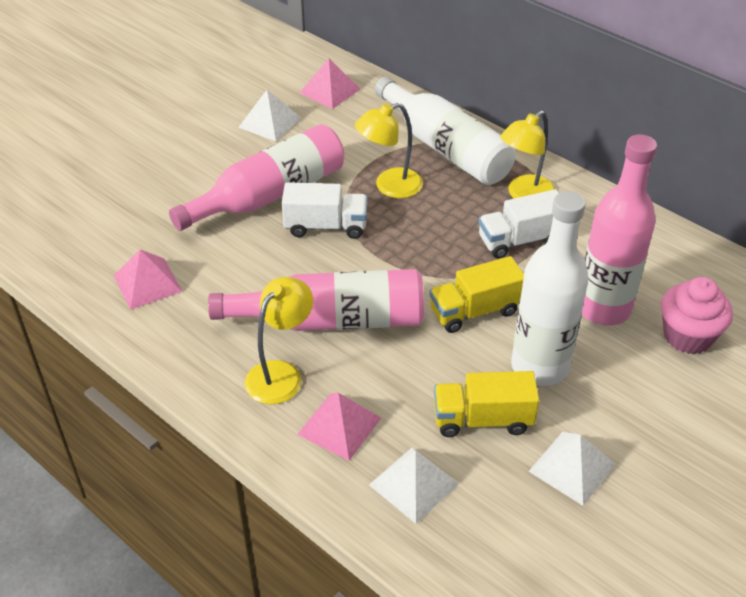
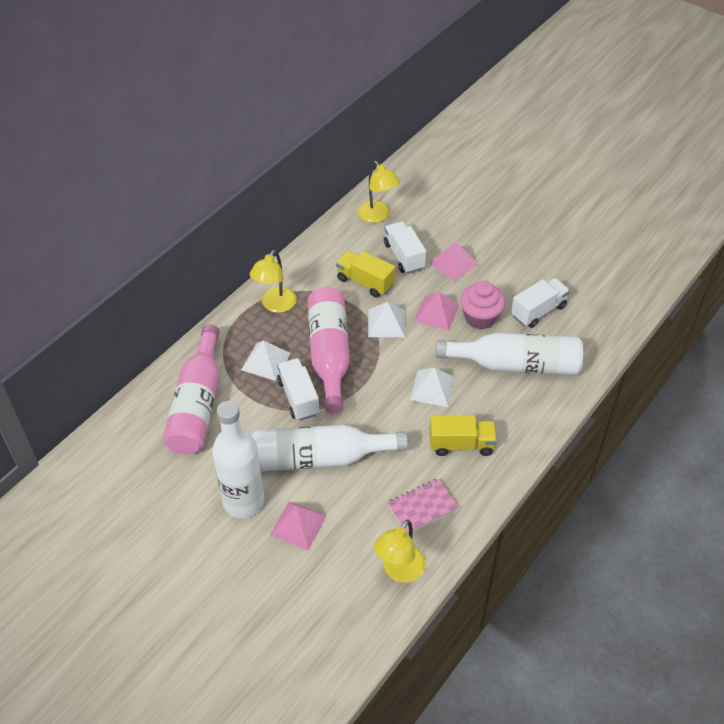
pink bottle: 3 -> 2
pink notebook: 0 -> 1
white bottle: 2 -> 3
white truck: 2 -> 3

